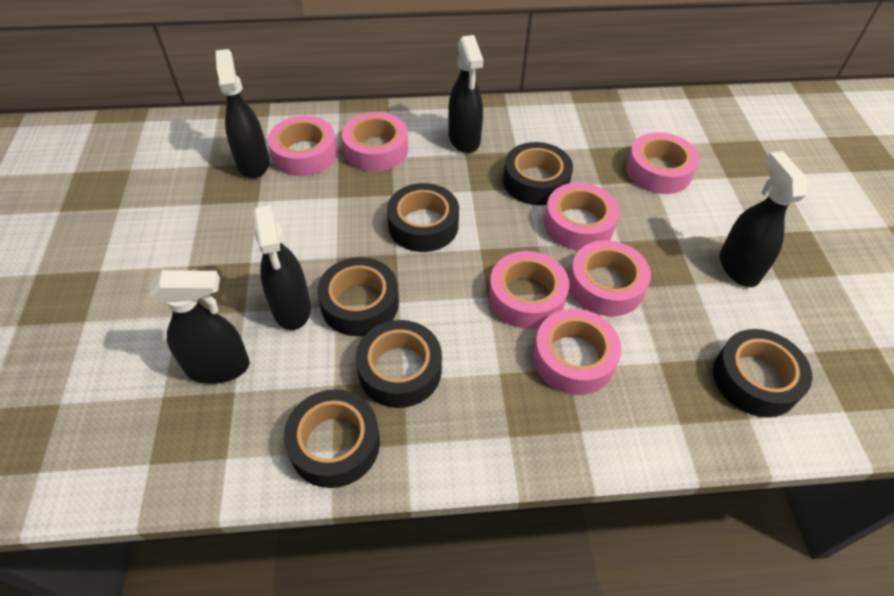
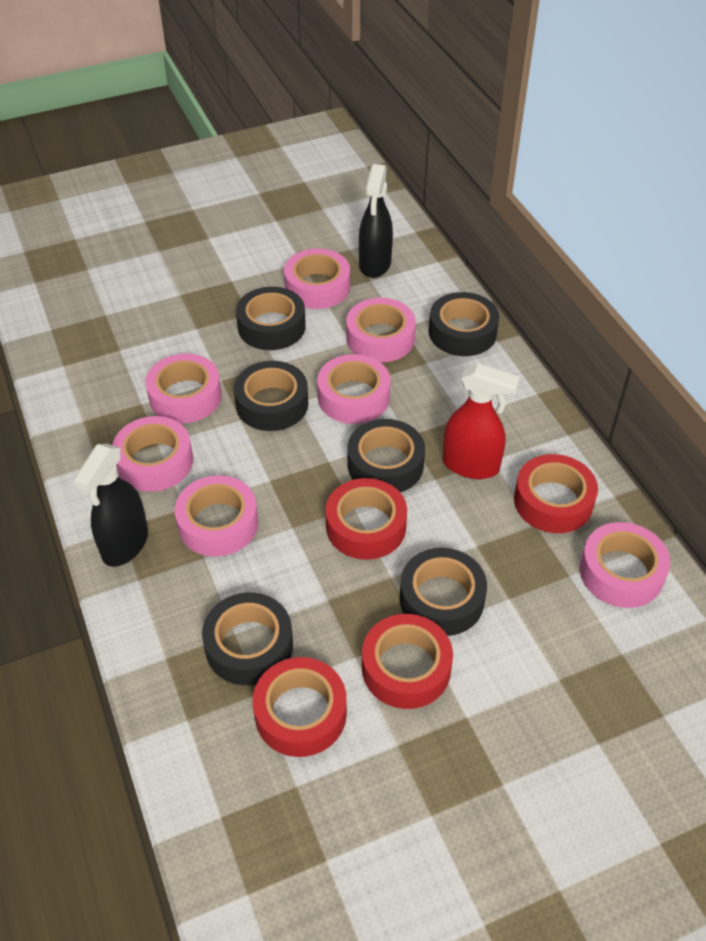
black spray bottle: 5 -> 2
red spray bottle: 0 -> 1
red tape: 0 -> 4

